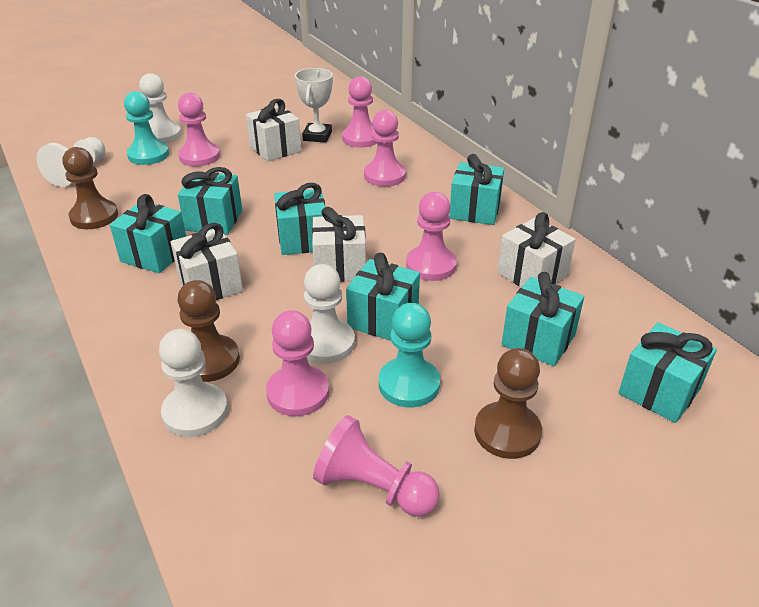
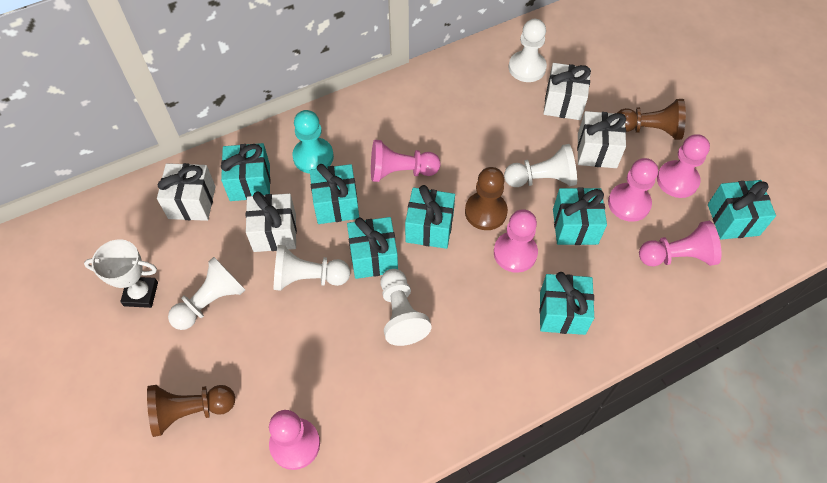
turquoise pawn: 2 -> 1
white pawn: 4 -> 5

